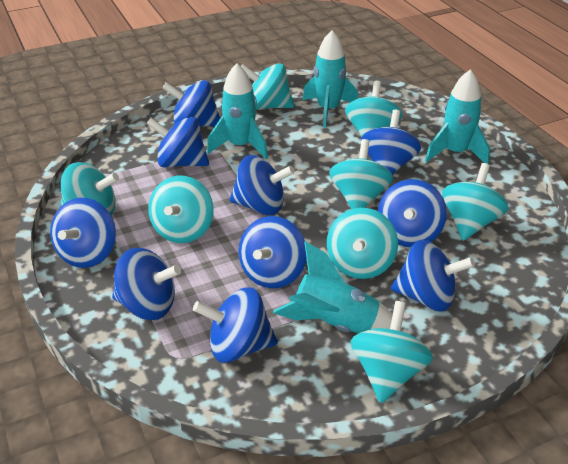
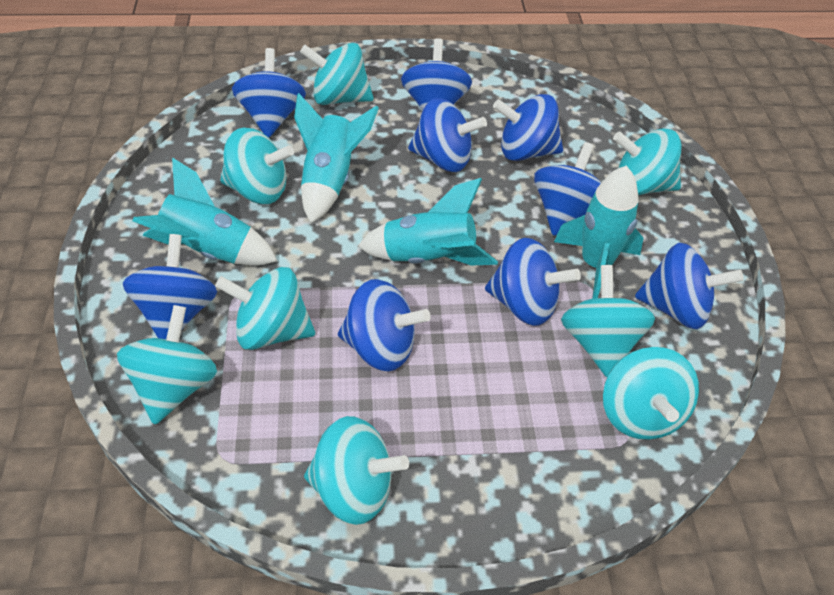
blue spinning top: 10 -> 9

